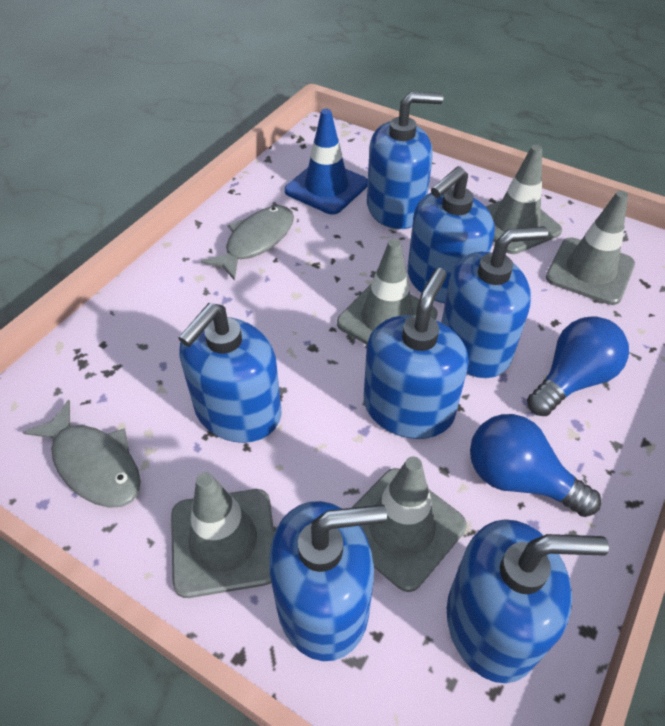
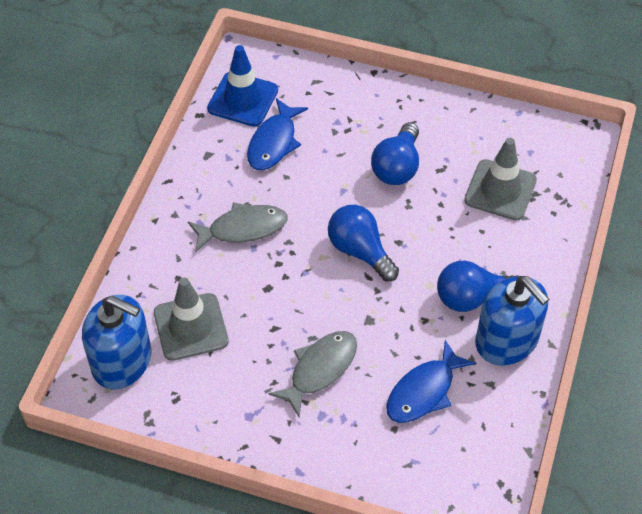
blue fish: 0 -> 2
blue light bulb: 2 -> 3
blue soap dispenser: 7 -> 2
grey traffic cone: 5 -> 2

